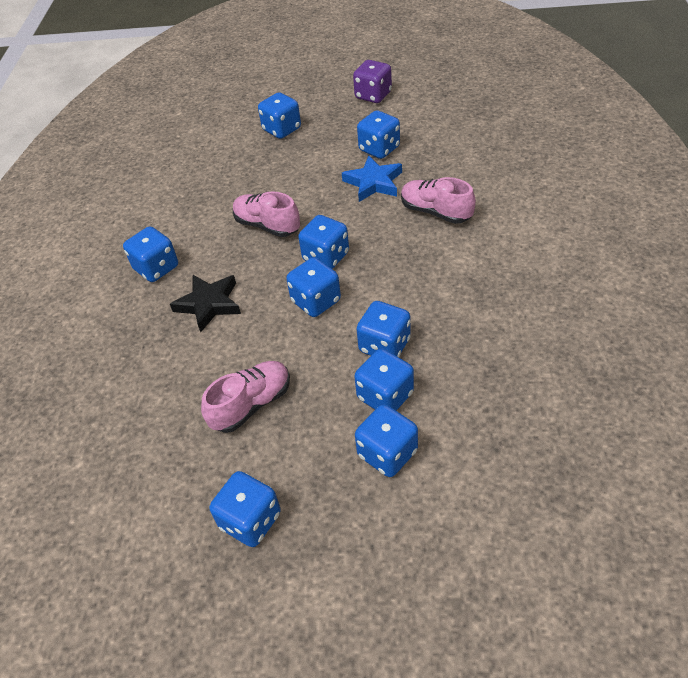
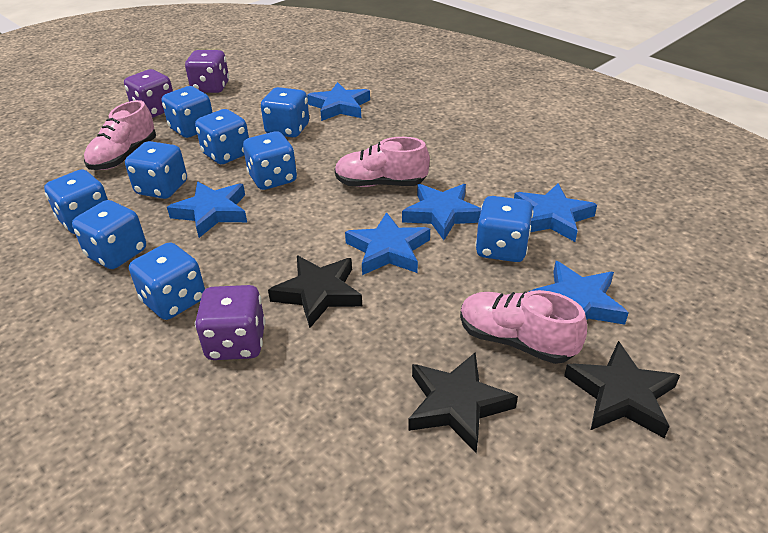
black star: 1 -> 3
blue star: 1 -> 6
purple dice: 1 -> 3

